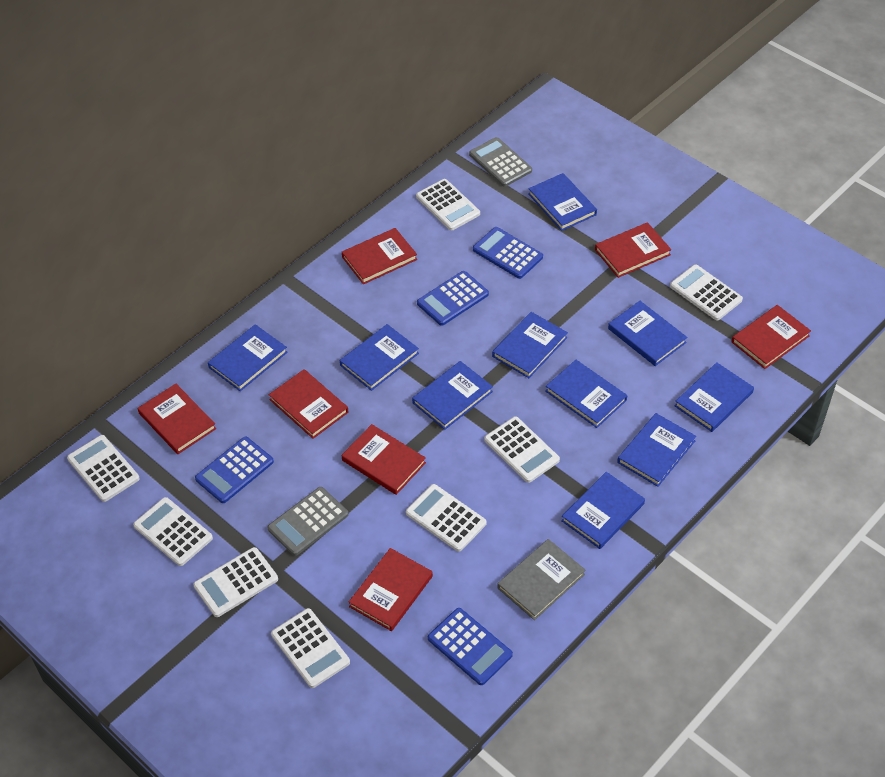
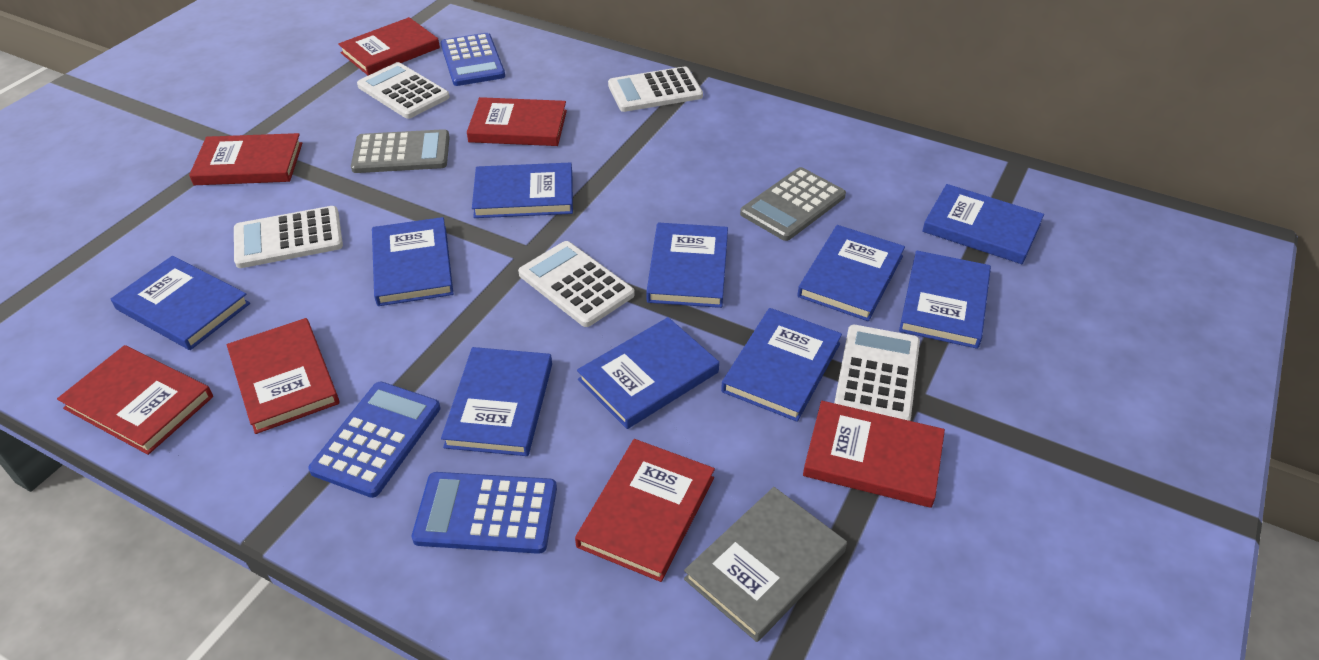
blue calculator: 4 -> 3
white calculator: 8 -> 5

